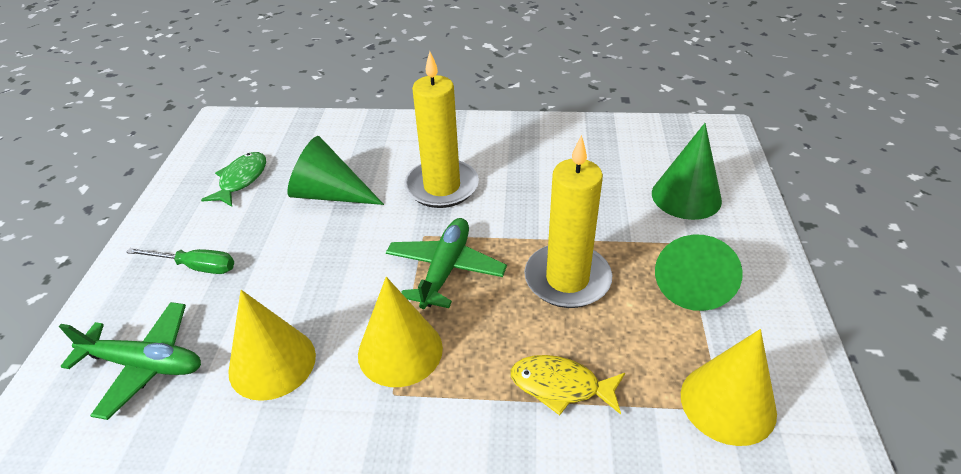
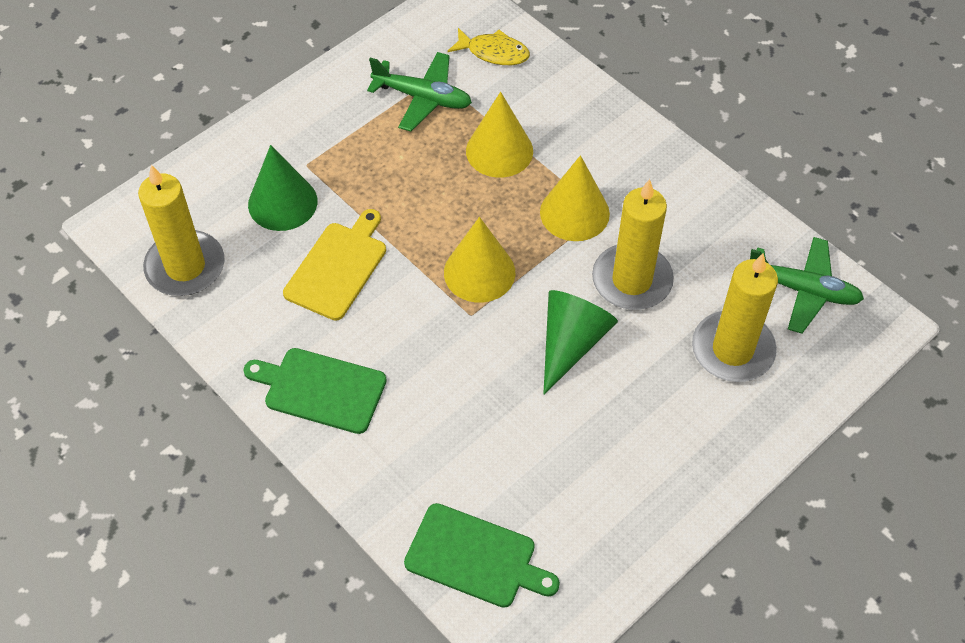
green cone: 3 -> 2
green cutting board: 0 -> 2
green fish: 1 -> 0
green screwdriver: 1 -> 0
yellow candle: 2 -> 3
yellow cutting board: 0 -> 1

